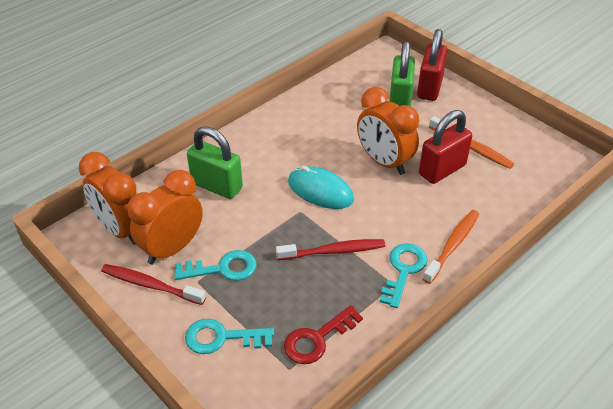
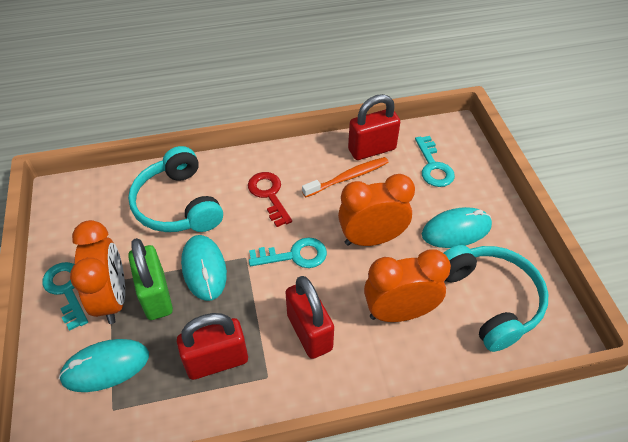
green padlock: 2 -> 1
orange toothbrush: 2 -> 1
red padlock: 2 -> 3
red toothbrush: 2 -> 0
turquoise headphones: 0 -> 2
turquoise mouse: 1 -> 3

